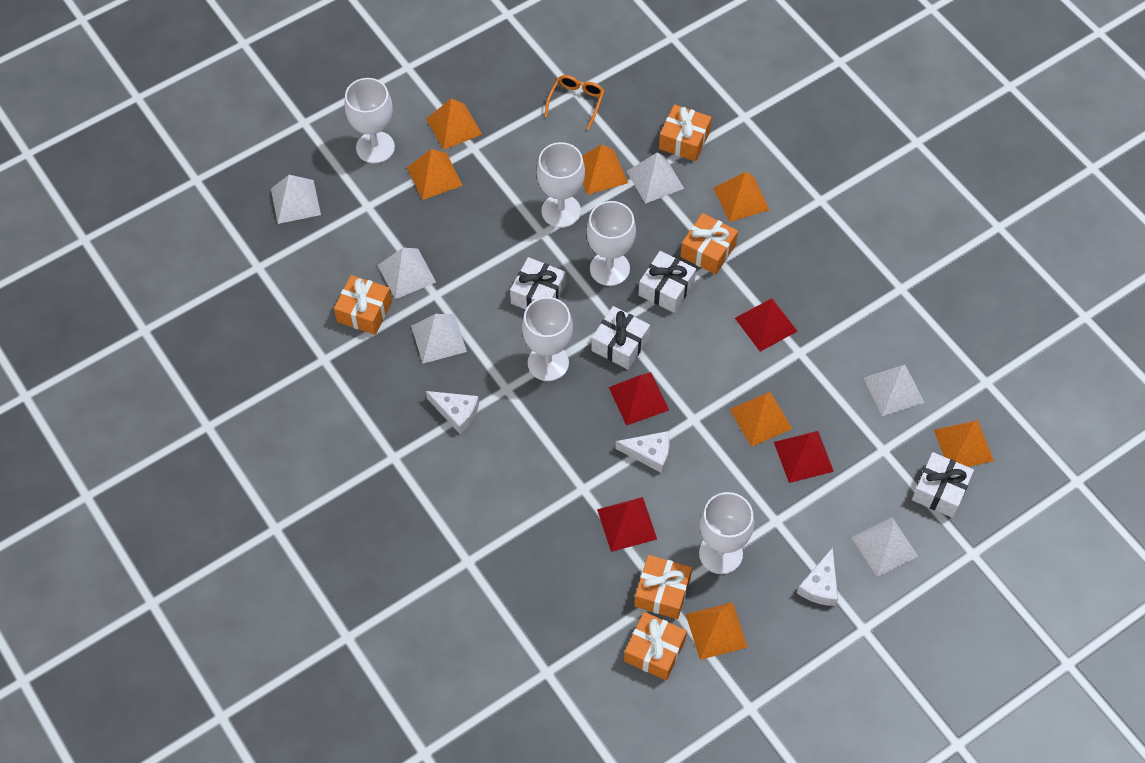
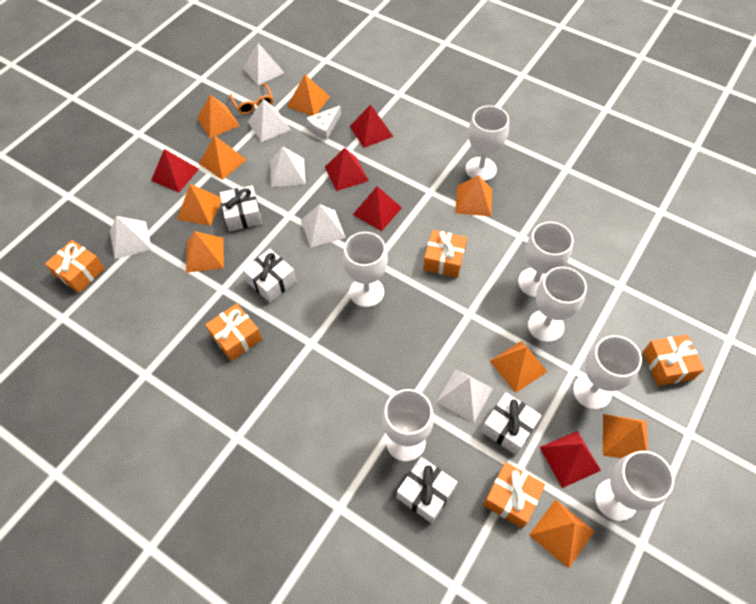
orange pyramid: 7 -> 9
red pyramid: 4 -> 5
white cheese: 3 -> 1
white goblet: 5 -> 7

